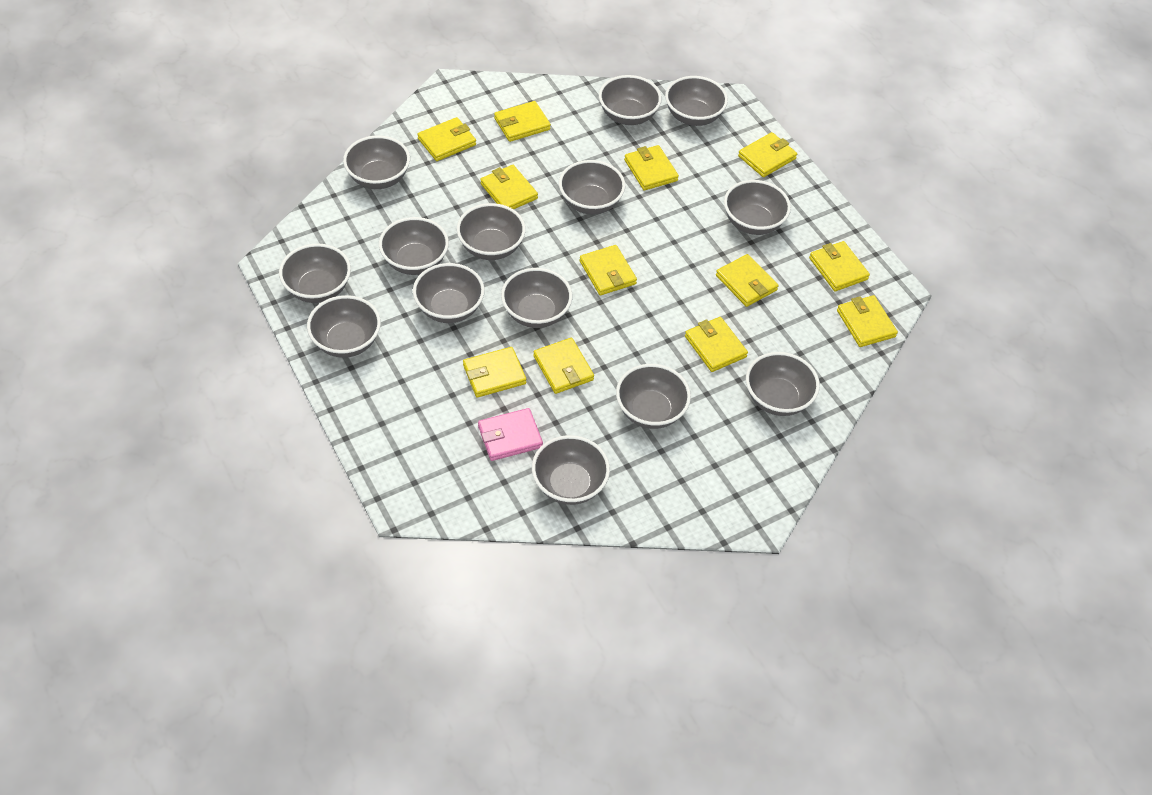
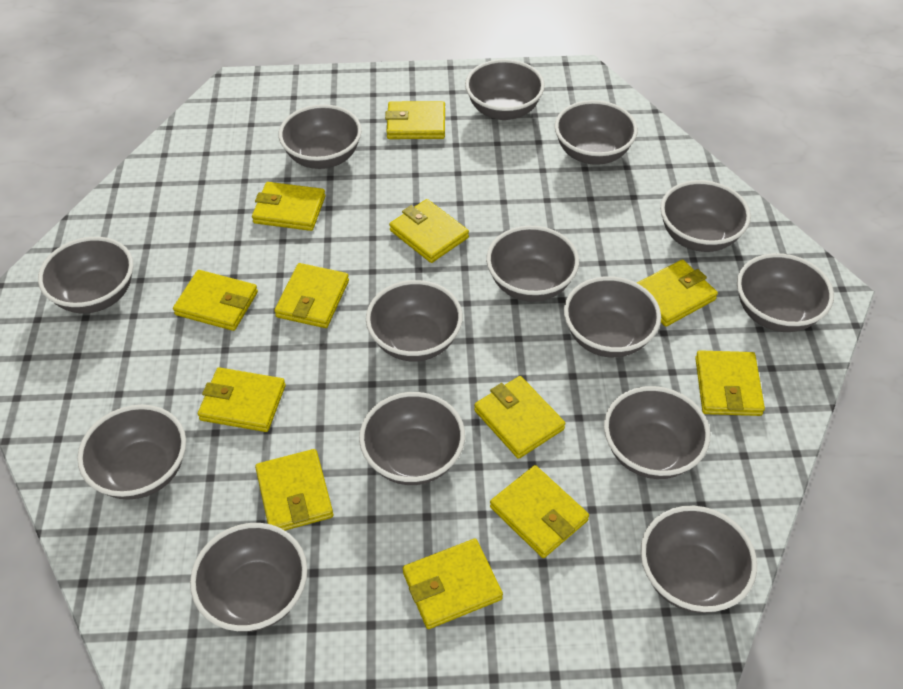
pink wallet: 1 -> 0

